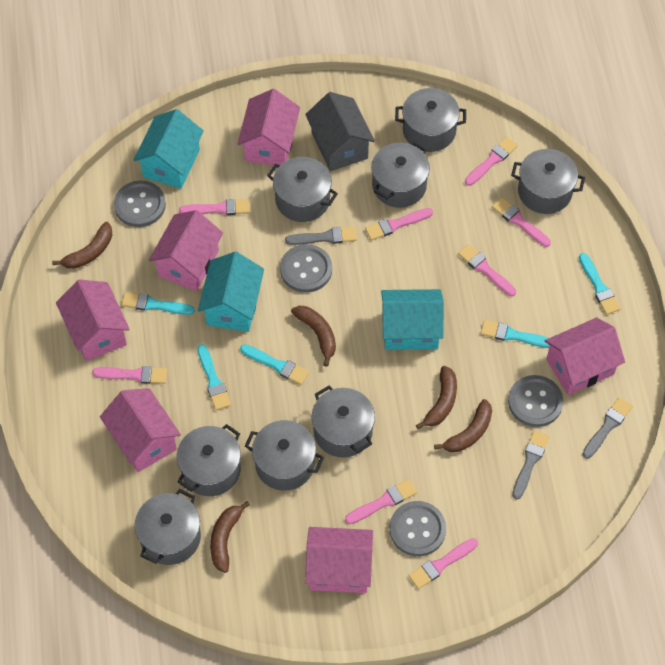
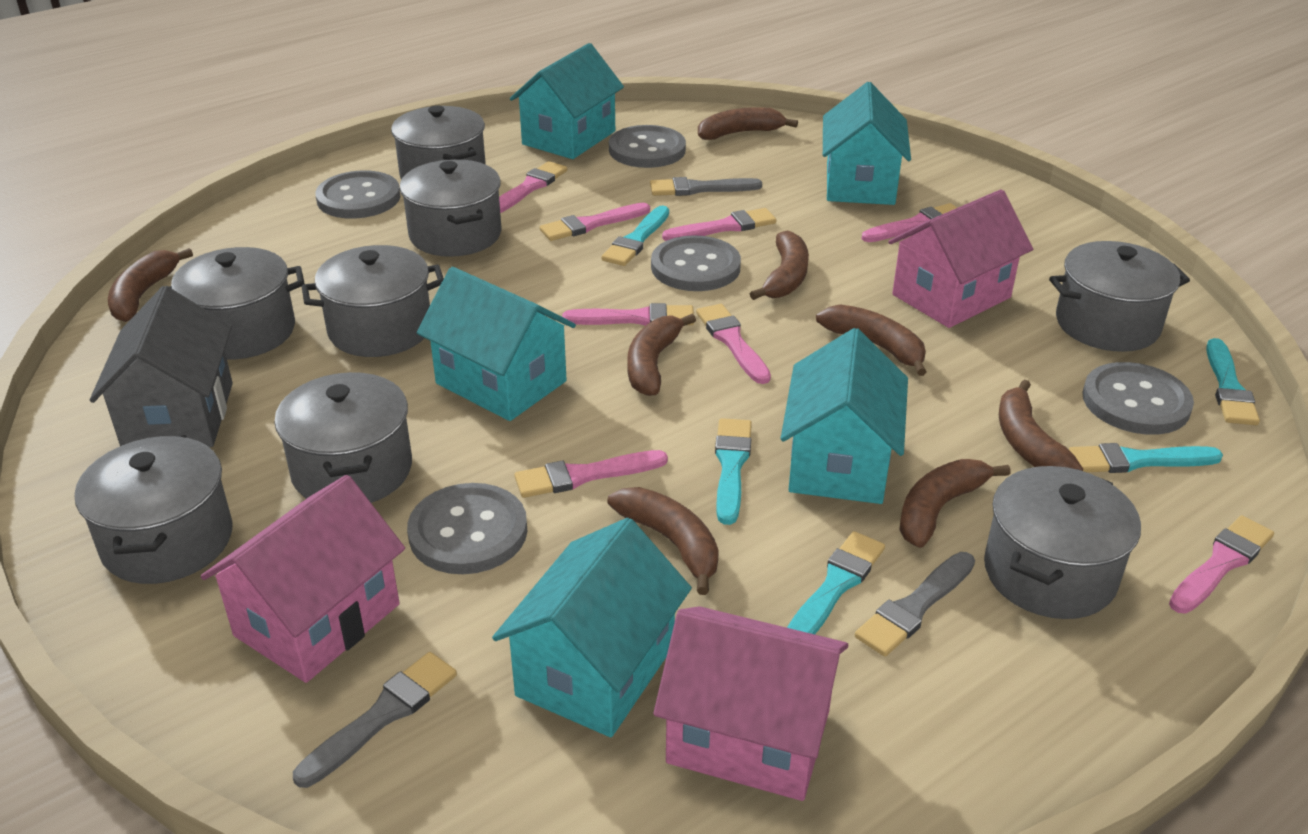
brown banana: 5 -> 8
grey button: 4 -> 5
pink house: 6 -> 3
turquoise house: 3 -> 5

